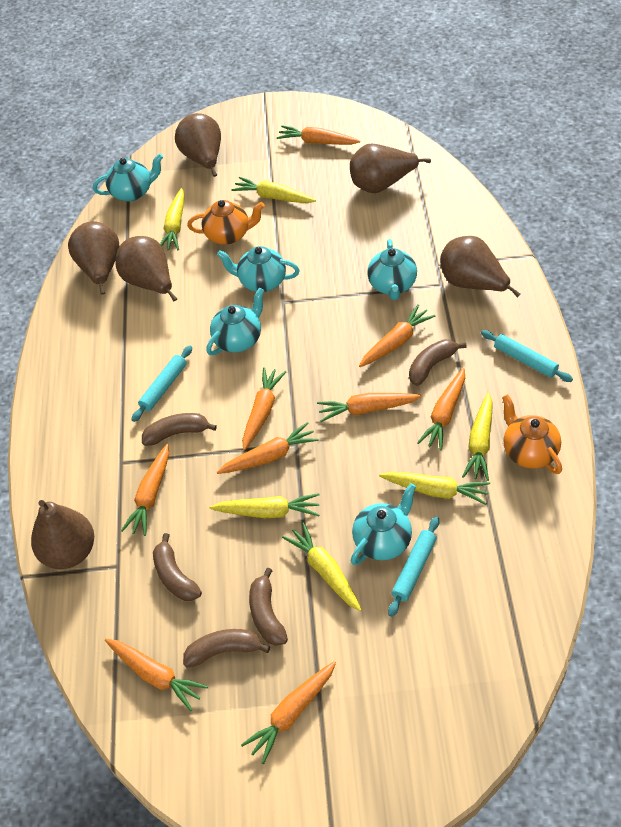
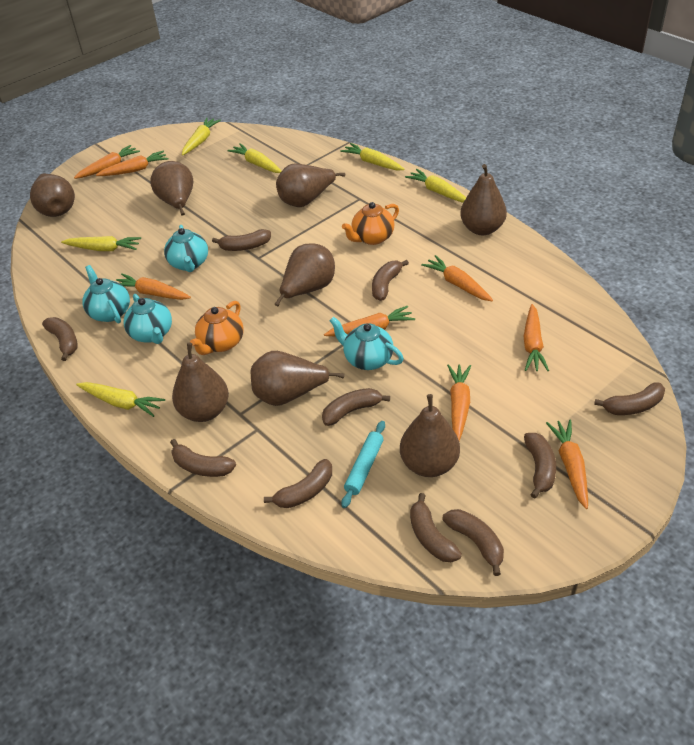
brown banana: 5 -> 10
brown pear: 6 -> 8
orange carrot: 9 -> 8
turquoise rolling pin: 3 -> 1
turquoise teapot: 5 -> 4

